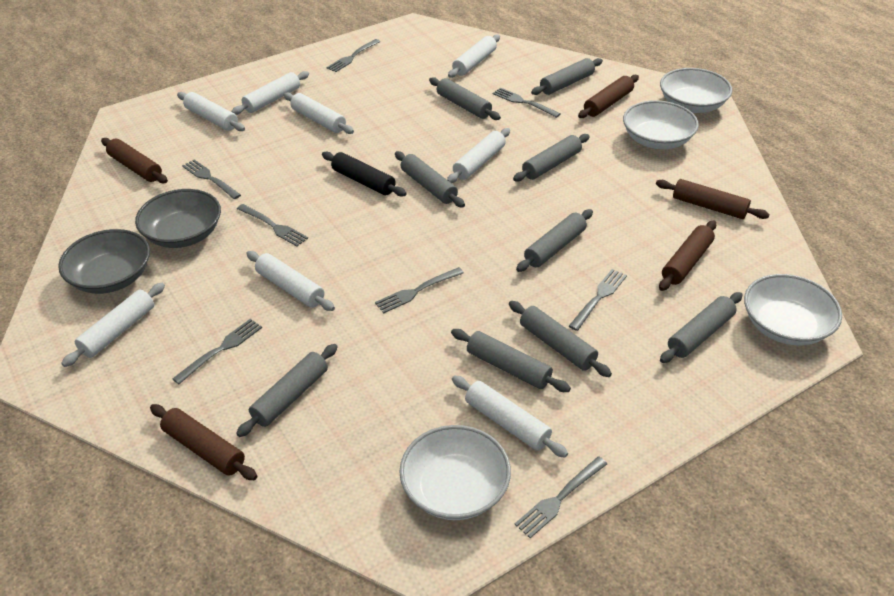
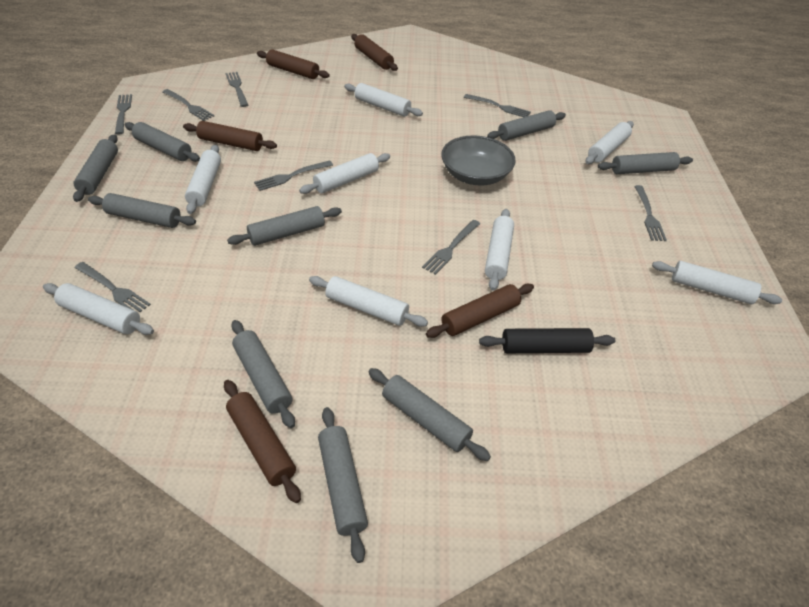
grey bowl: 2 -> 1
white bowl: 4 -> 0

